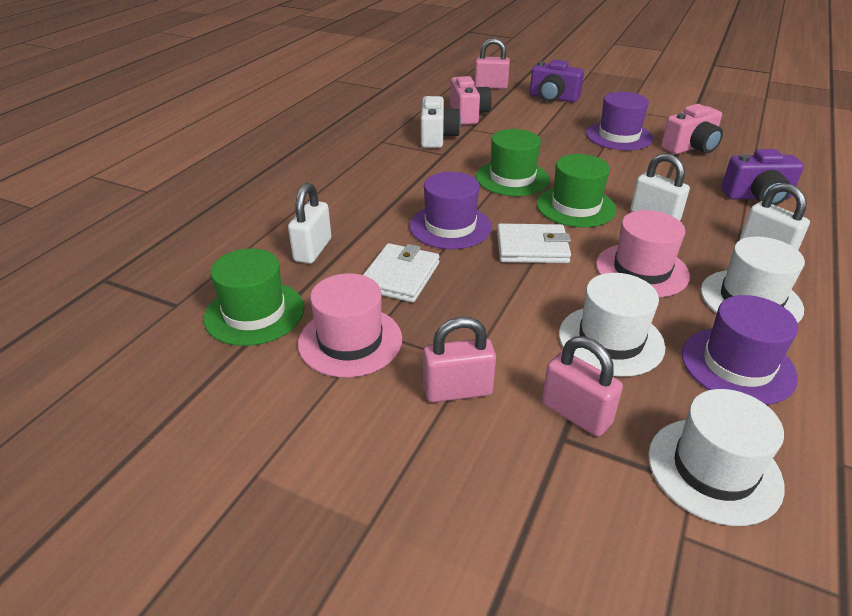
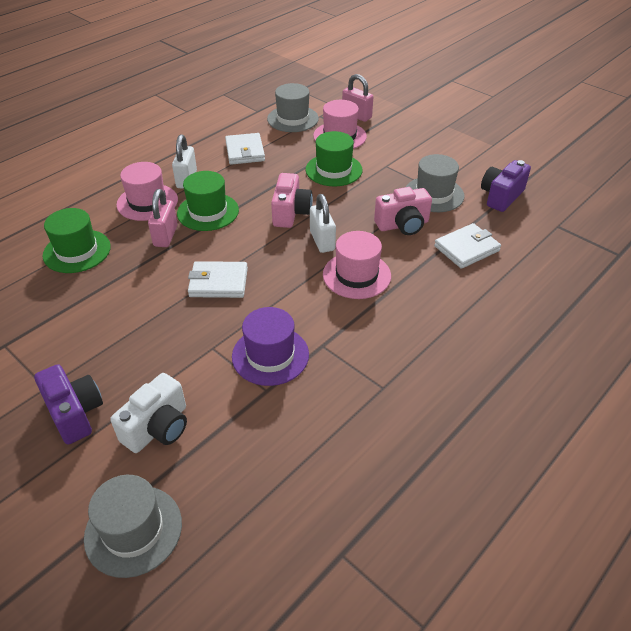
grey hat: 0 -> 3
pink hat: 2 -> 3
pink padlock: 3 -> 2
purple hat: 3 -> 1
white hat: 3 -> 0
white padlock: 3 -> 2
white wallet: 2 -> 3

